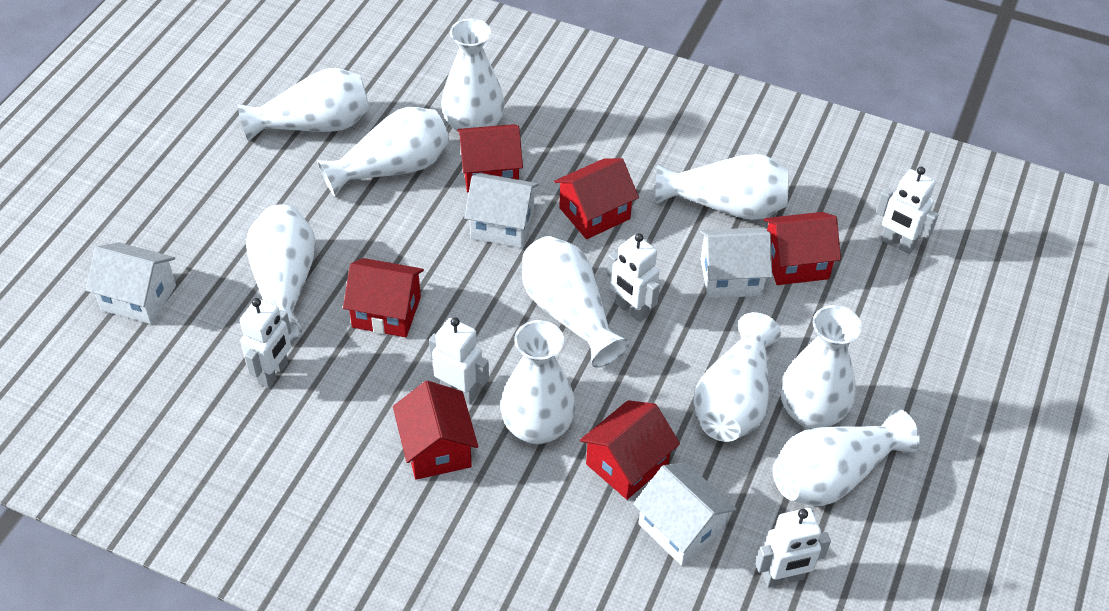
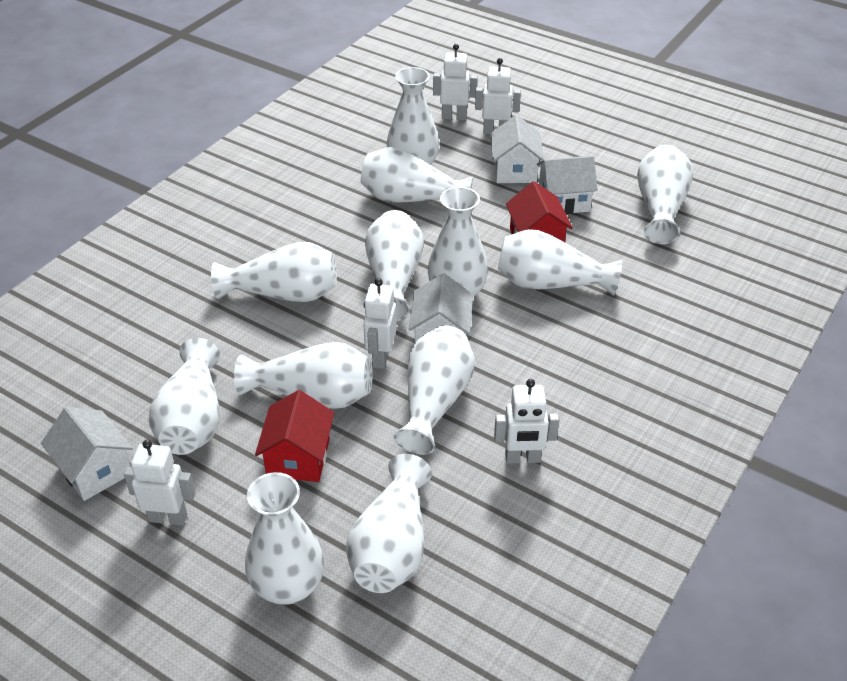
red house: 6 -> 2
white vase: 10 -> 12

